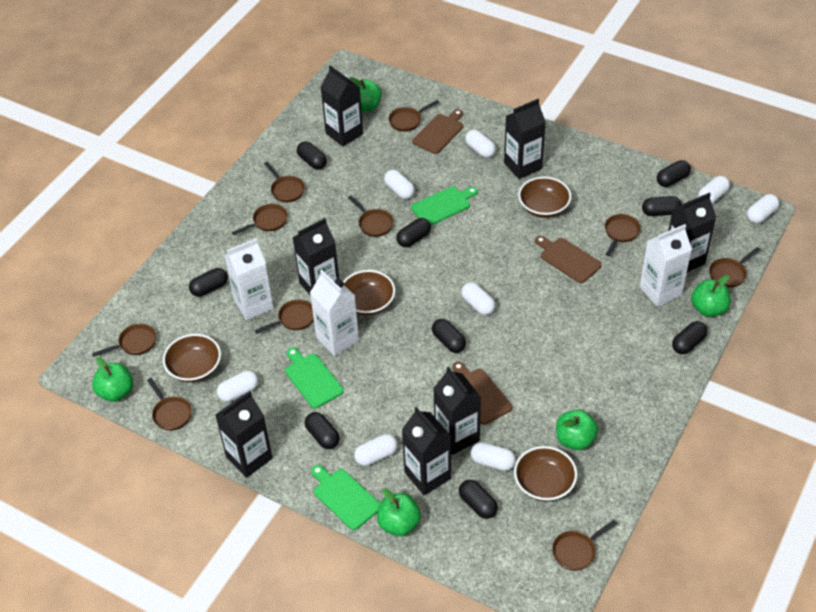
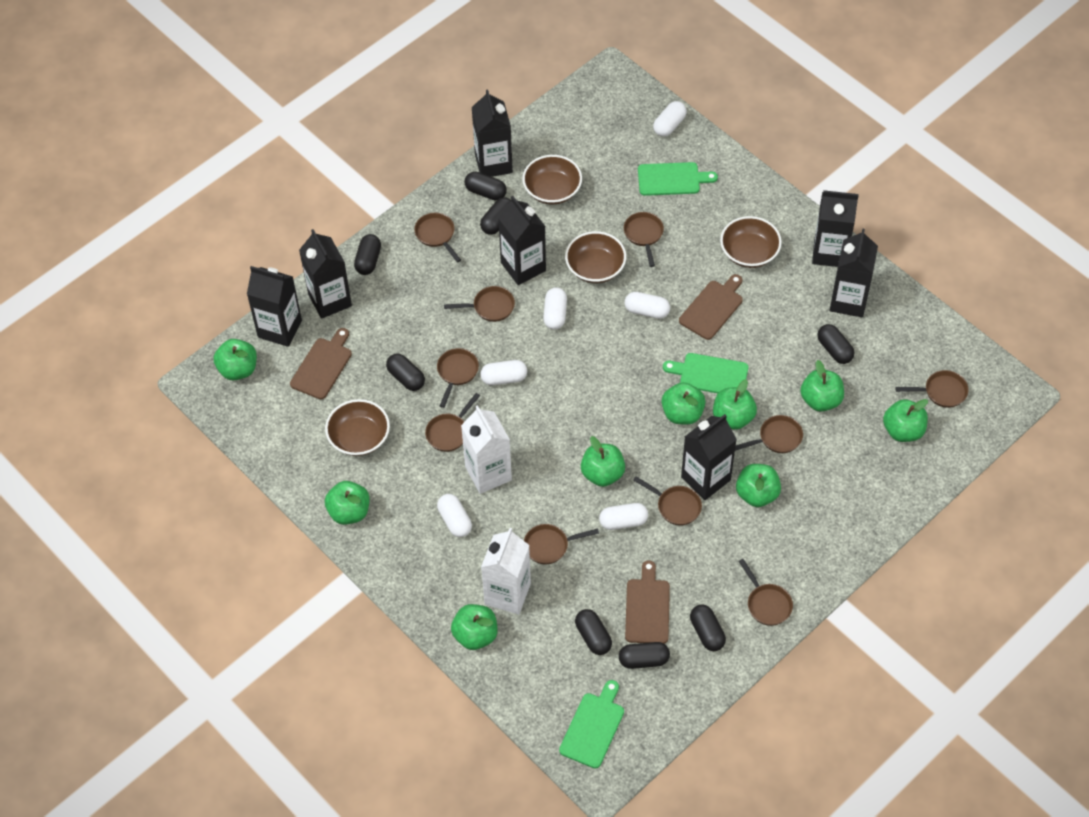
black capsule: 9 -> 8
green apple: 5 -> 9
white capsule: 8 -> 6
white carton: 3 -> 2

